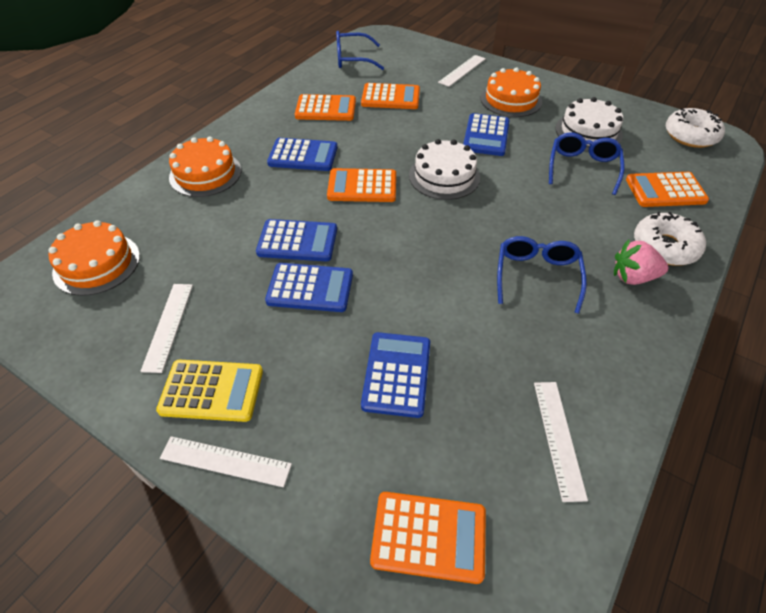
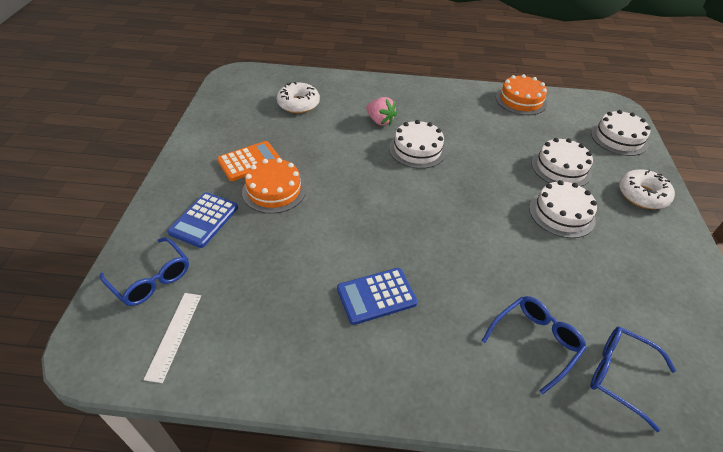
blue calculator: 5 -> 2
orange cake: 3 -> 2
orange calculator: 5 -> 1
white cake: 2 -> 4
white ruler: 4 -> 1
yellow calculator: 1 -> 0

